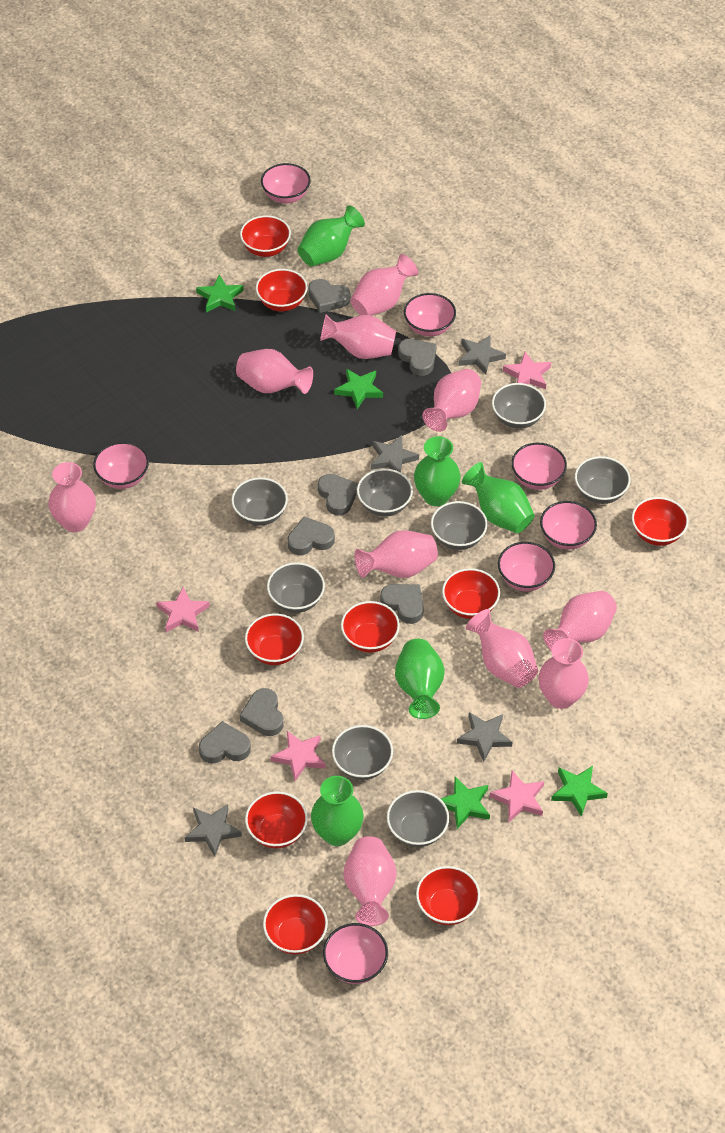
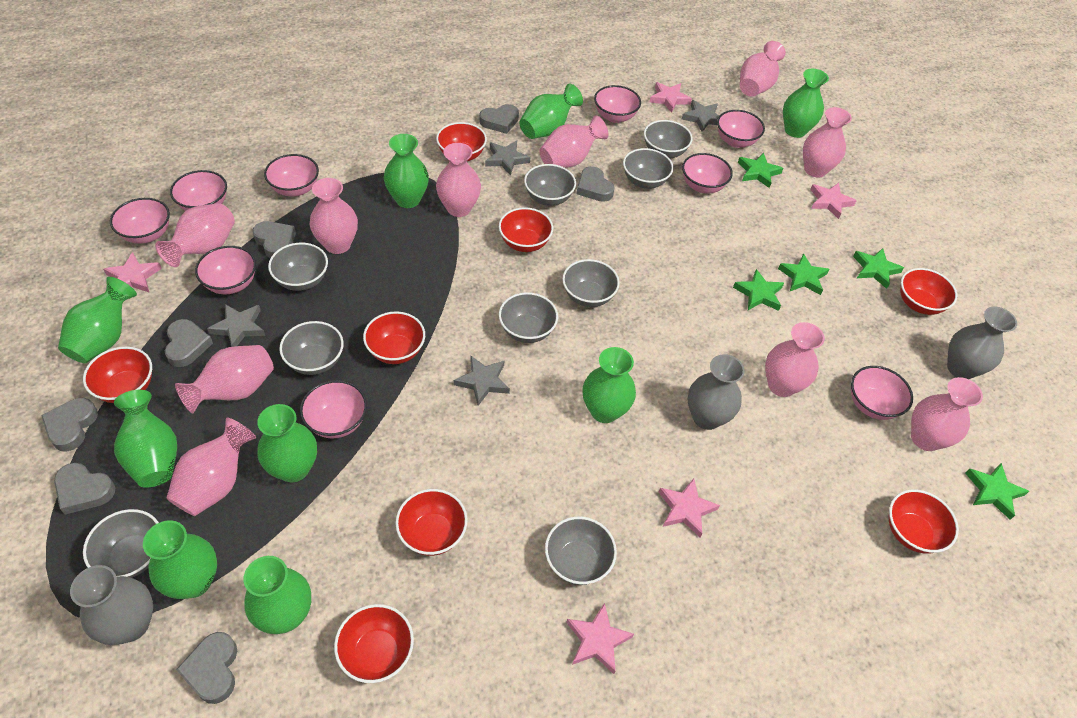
green star: 4 -> 5
green vase: 5 -> 9
grey bowl: 8 -> 9
grey vase: 0 -> 3
pink bowl: 7 -> 9
pink star: 4 -> 5
red bowl: 9 -> 8

